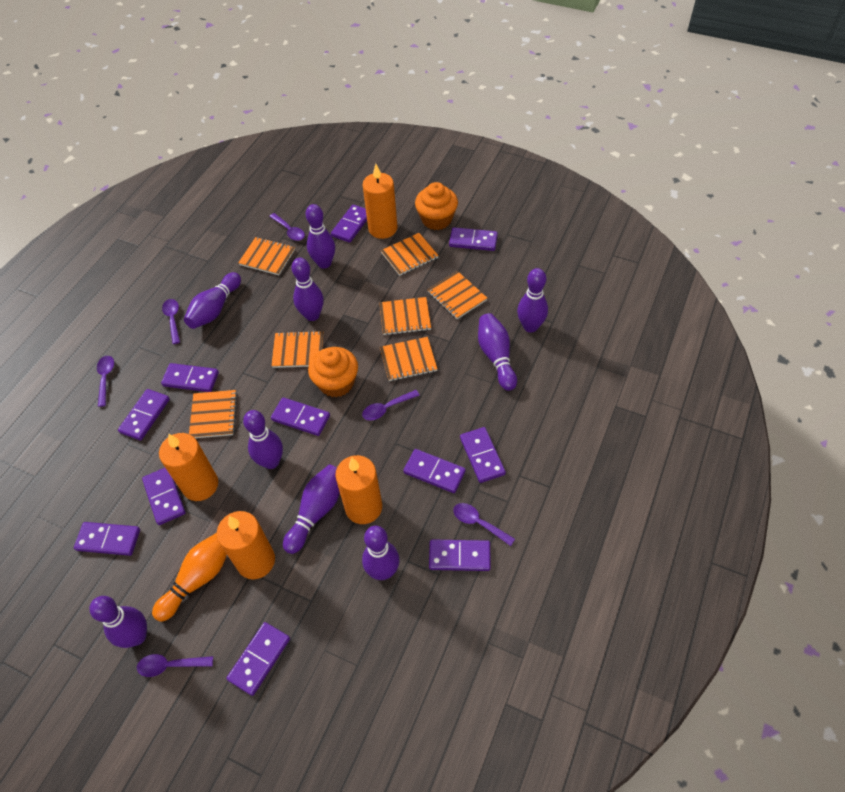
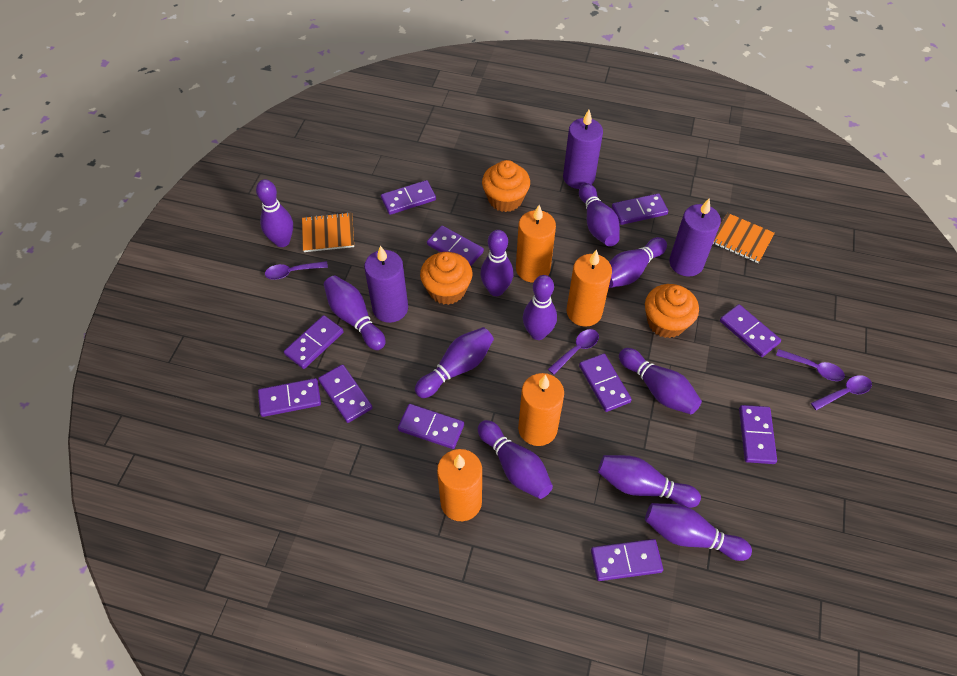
orange bowling pin: 1 -> 0
orange cupcake: 2 -> 3
orange notebook: 7 -> 2
purple bowling pin: 9 -> 11
purple candle: 0 -> 3
purple spoon: 6 -> 4

